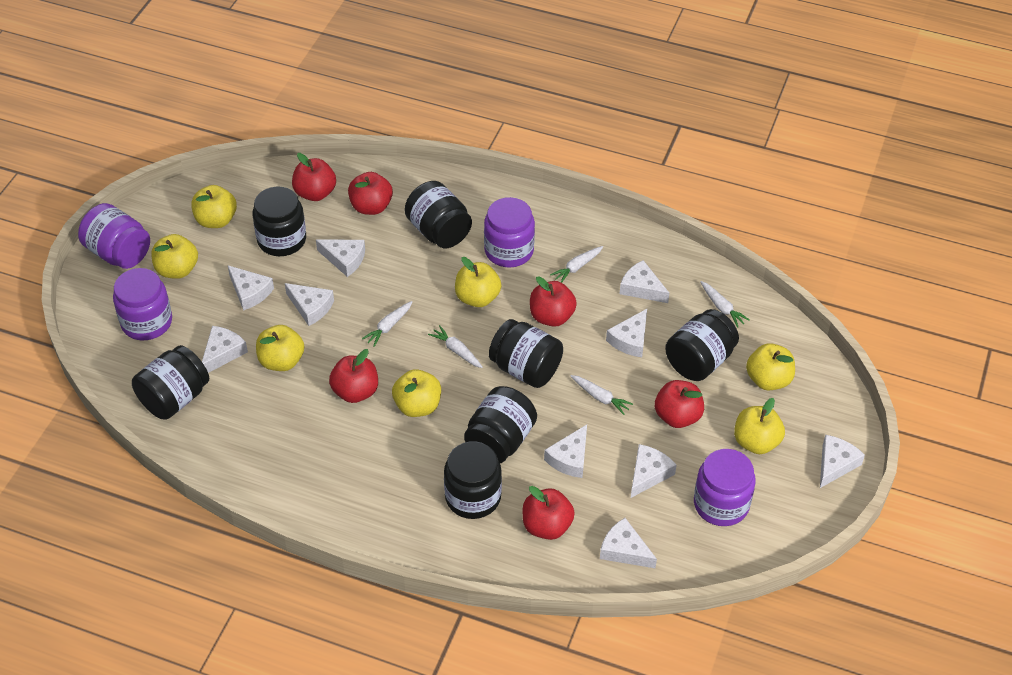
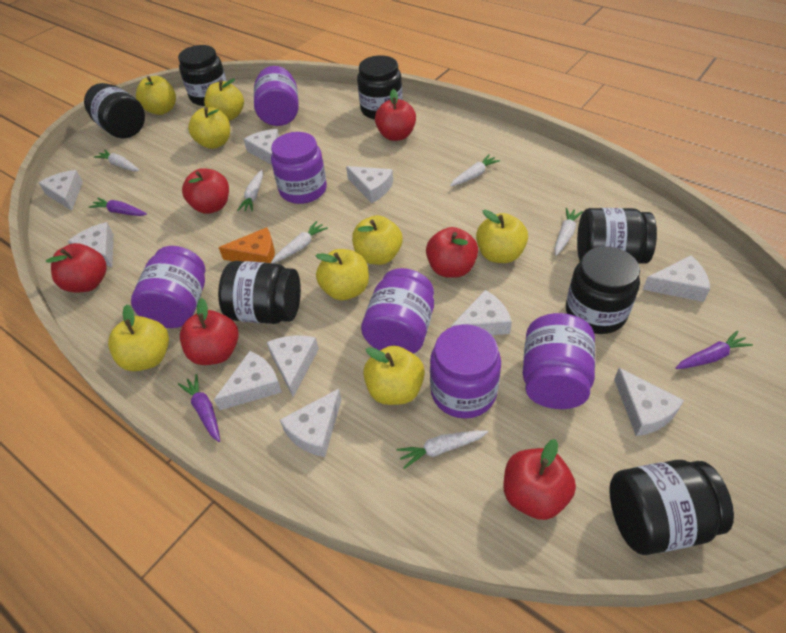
orange cheese: 0 -> 1
purple carrot: 0 -> 3
purple jar: 4 -> 6
white carrot: 5 -> 6
yellow apple: 7 -> 8

